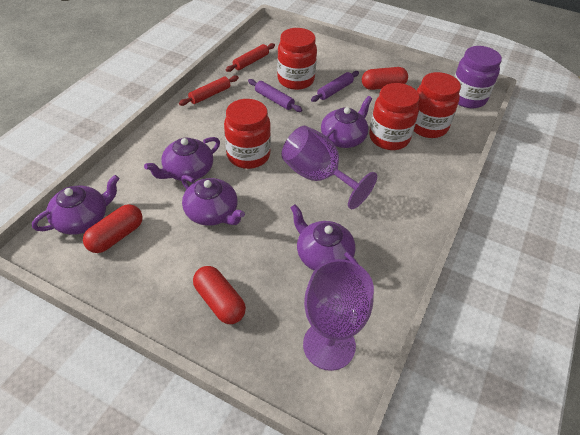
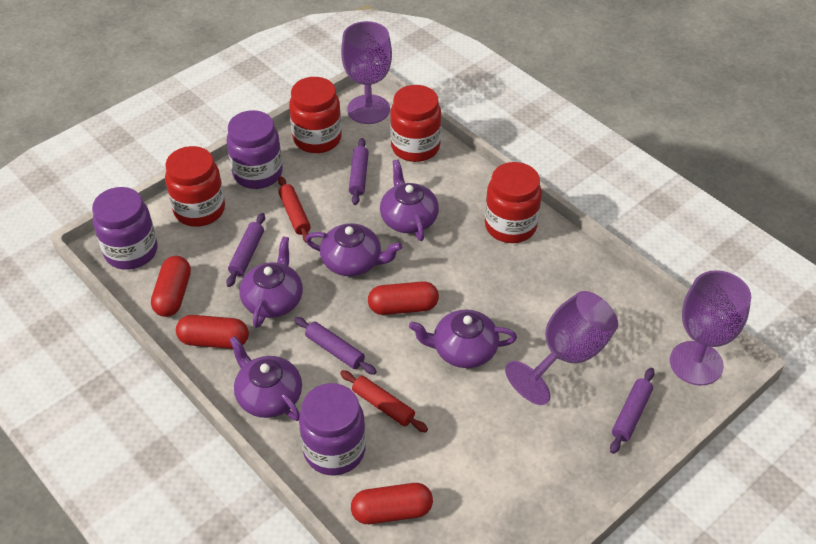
purple goblet: 2 -> 3
purple jar: 1 -> 3
purple rolling pin: 2 -> 4
red capsule: 3 -> 4

